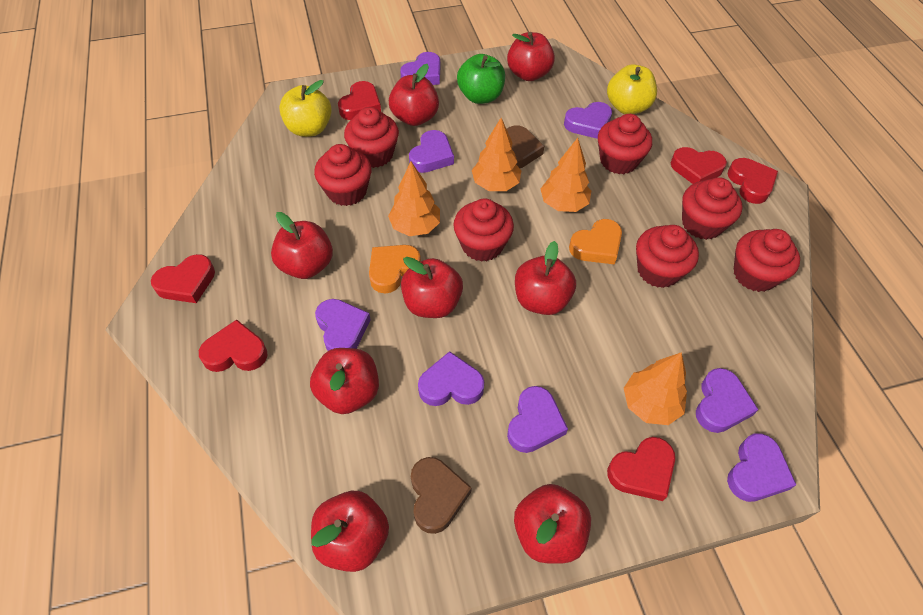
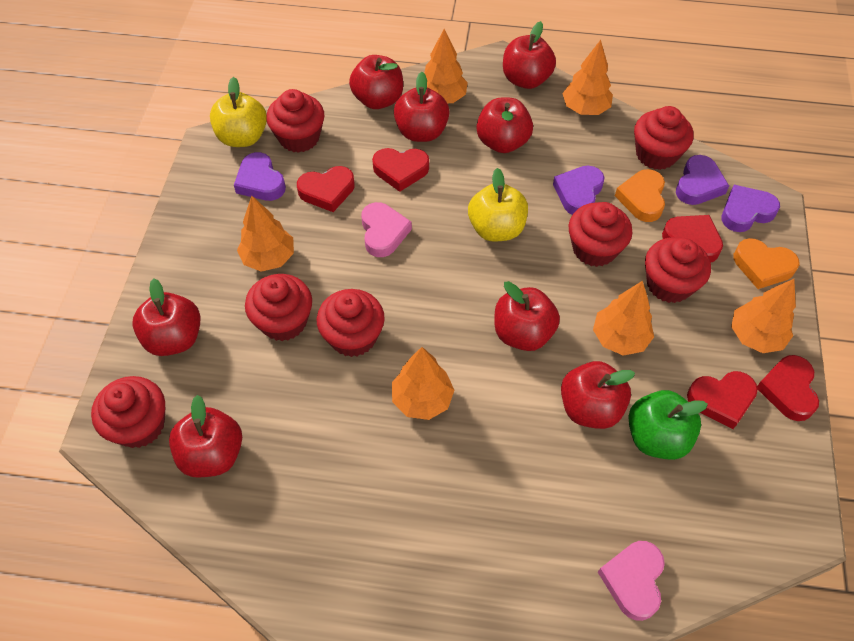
brown heart: 2 -> 0
orange tree: 4 -> 6
pink heart: 0 -> 2
purple heart: 8 -> 4
red heart: 6 -> 5

